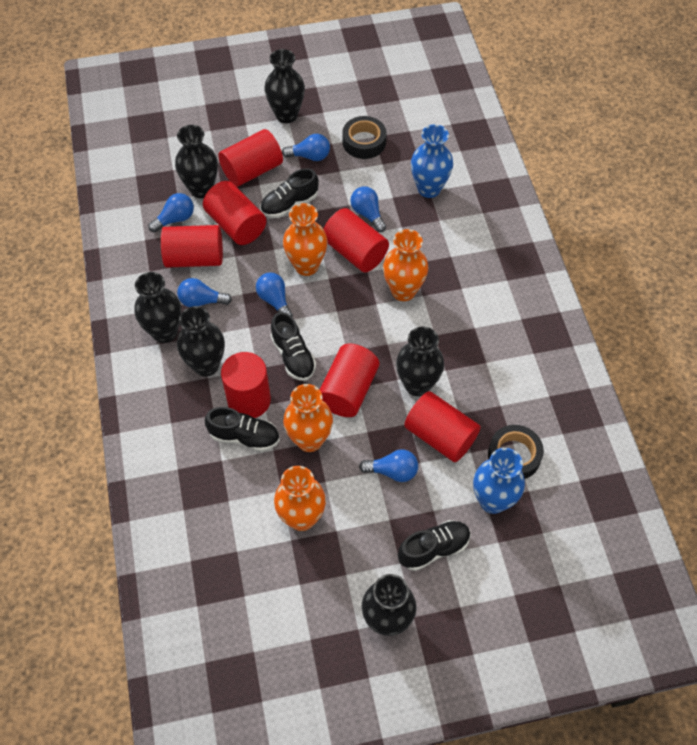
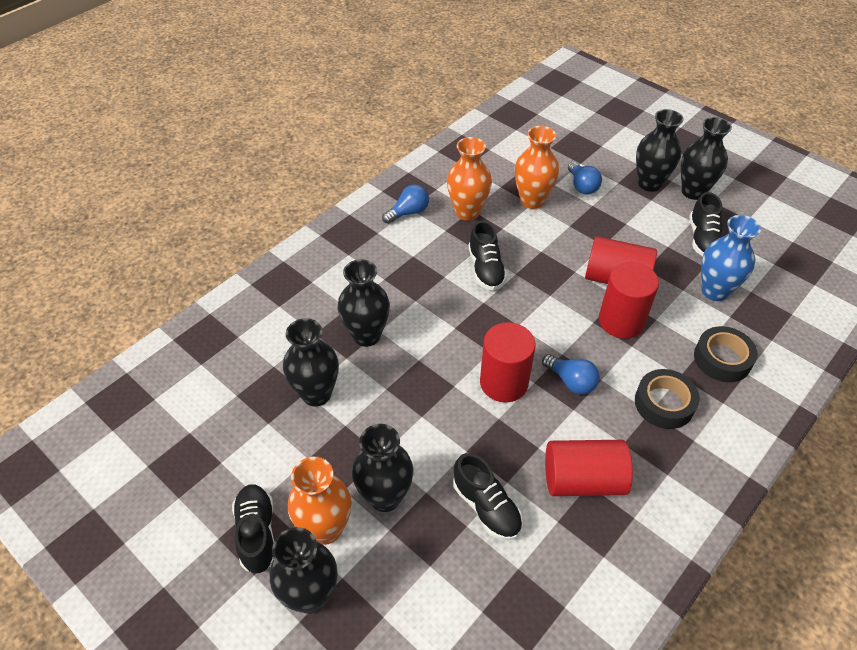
blue light bulb: 6 -> 3
blue vase: 2 -> 1
orange vase: 4 -> 3
red cylinder: 7 -> 4

